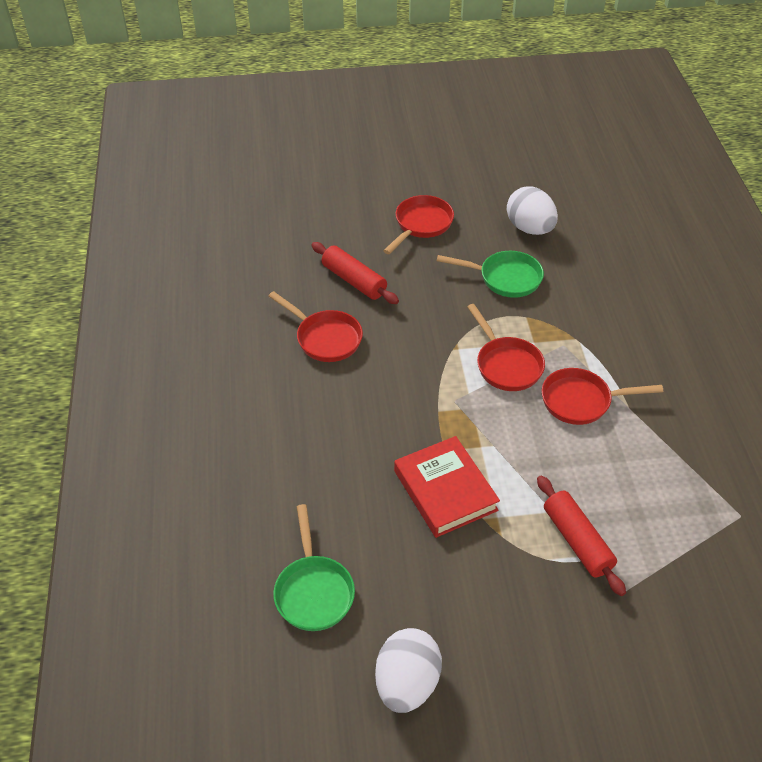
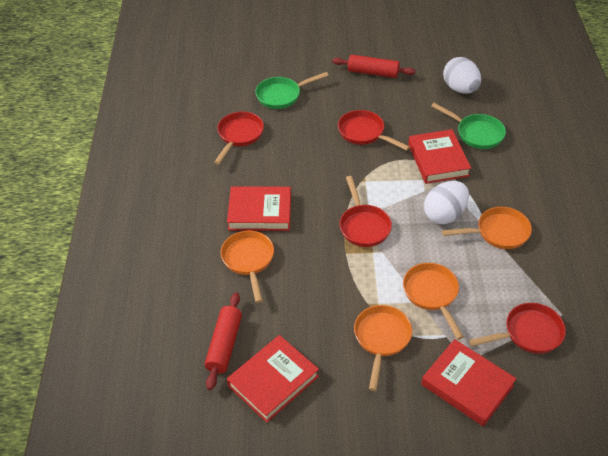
orange pan: 0 -> 4
red book: 1 -> 4

